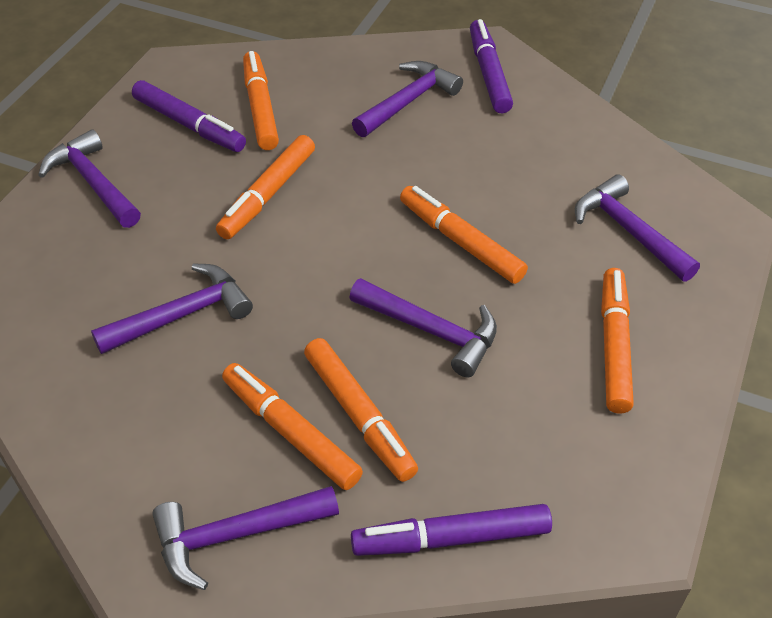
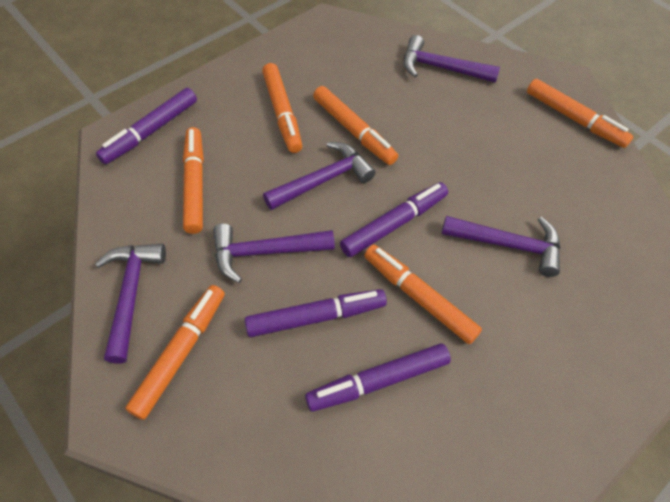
purple hammer: 6 -> 5
purple marker: 3 -> 4

